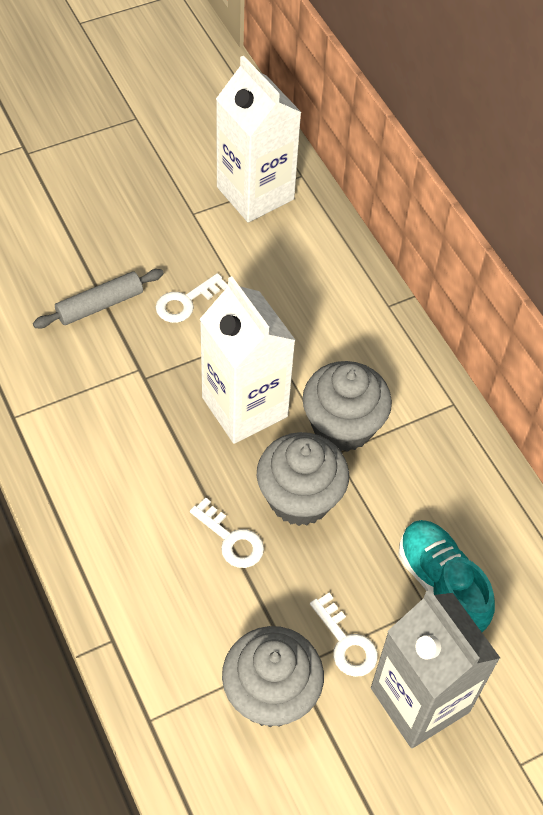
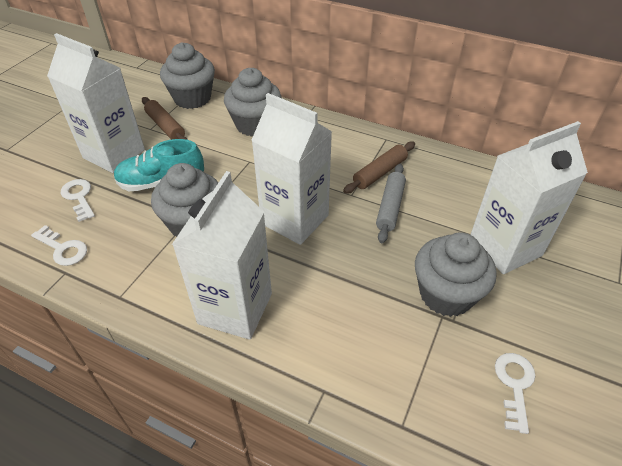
brown rolling pin: 0 -> 2
grey carton: 1 -> 0
grey cupcake: 3 -> 4
white carton: 2 -> 4

